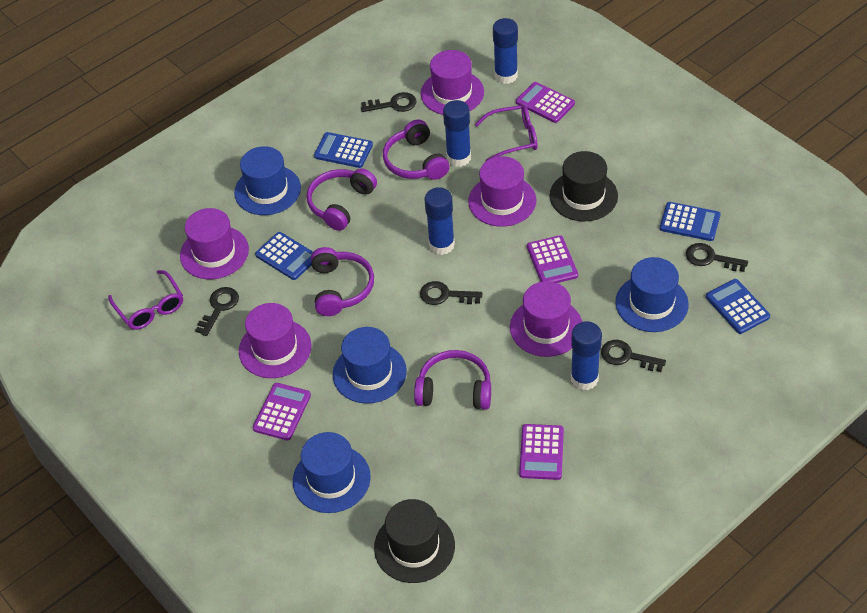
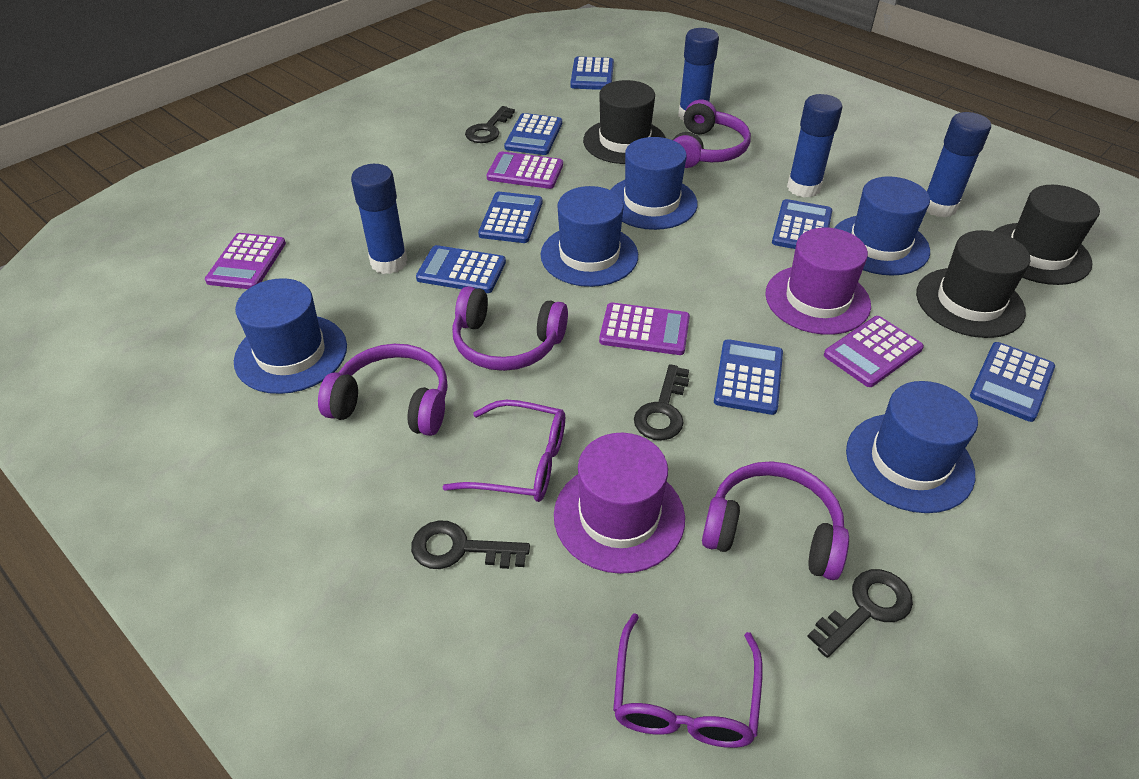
black hat: 2 -> 3
black key: 5 -> 4
blue calculator: 4 -> 7
blue hat: 4 -> 5
purple hat: 5 -> 2

